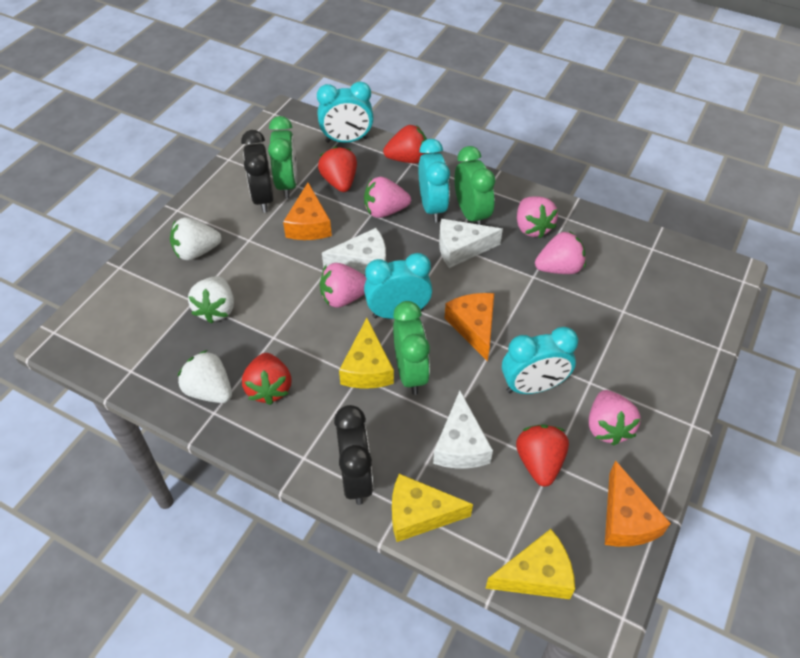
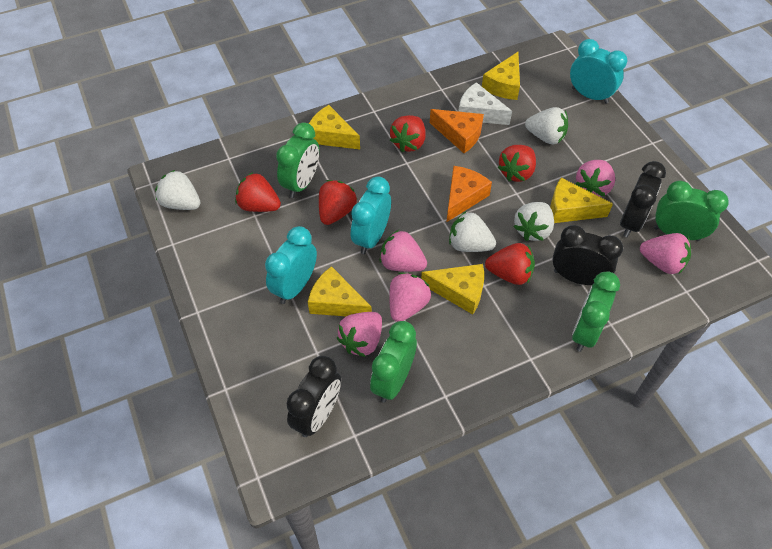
black clock: 2 -> 3
green clock: 3 -> 4
orange cheese: 3 -> 2
red strawberry: 4 -> 5
turquoise clock: 4 -> 3
white cheese: 3 -> 1
white strawberry: 3 -> 4
yellow cheese: 3 -> 5

